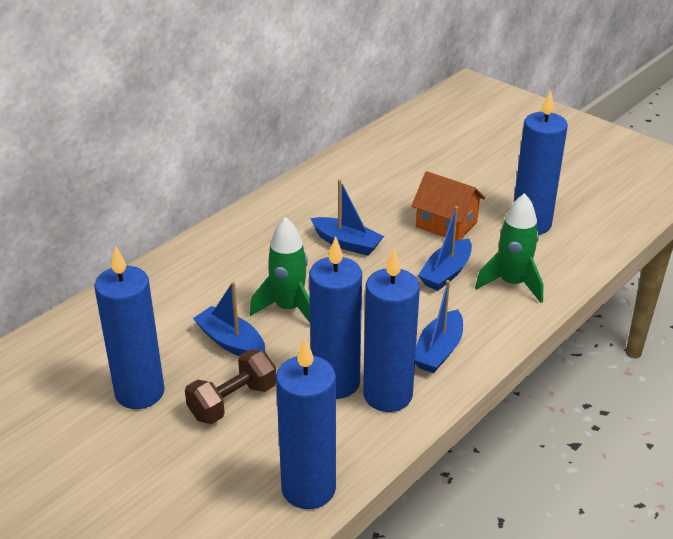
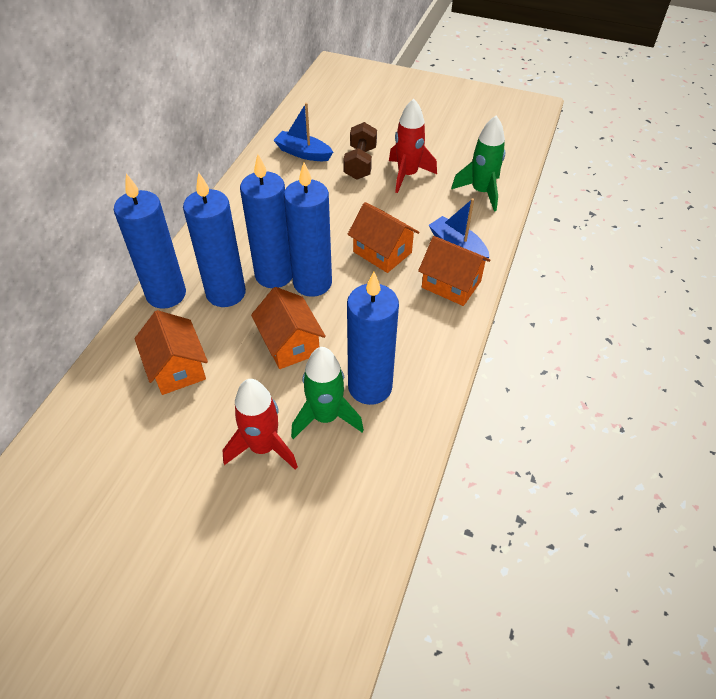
blue boat: 4 -> 2
orange house: 1 -> 4
red rocket: 0 -> 2

